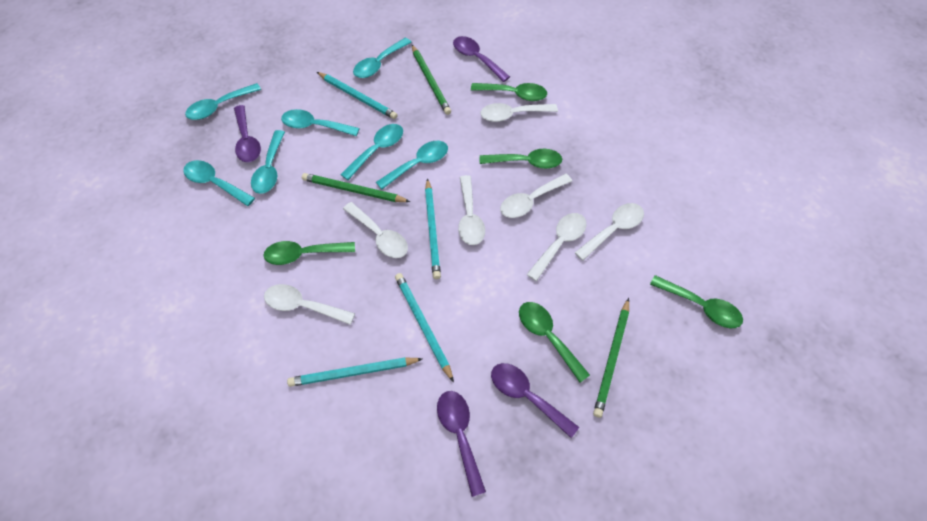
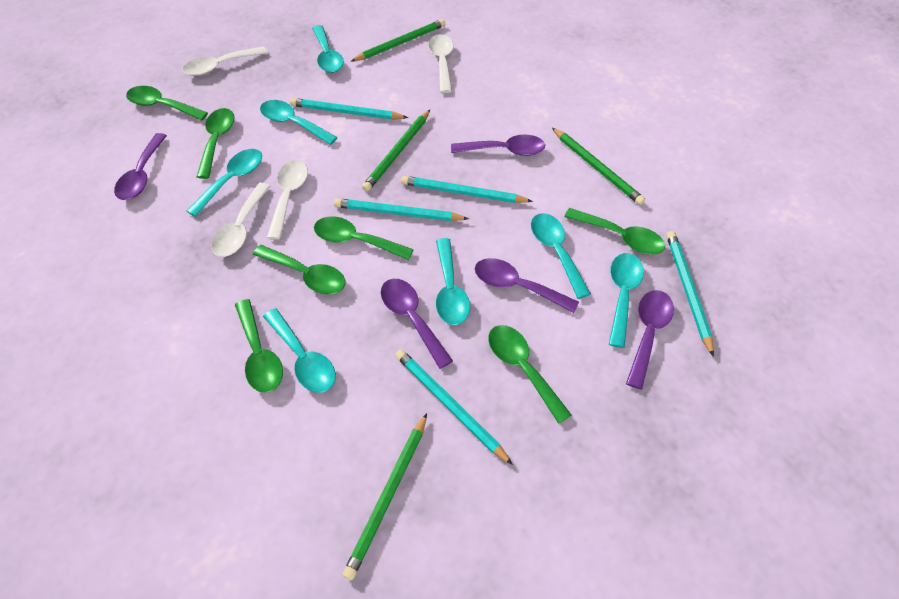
green pencil: 3 -> 4
green spoon: 5 -> 7
purple spoon: 4 -> 5
turquoise pencil: 4 -> 5
white spoon: 7 -> 4

